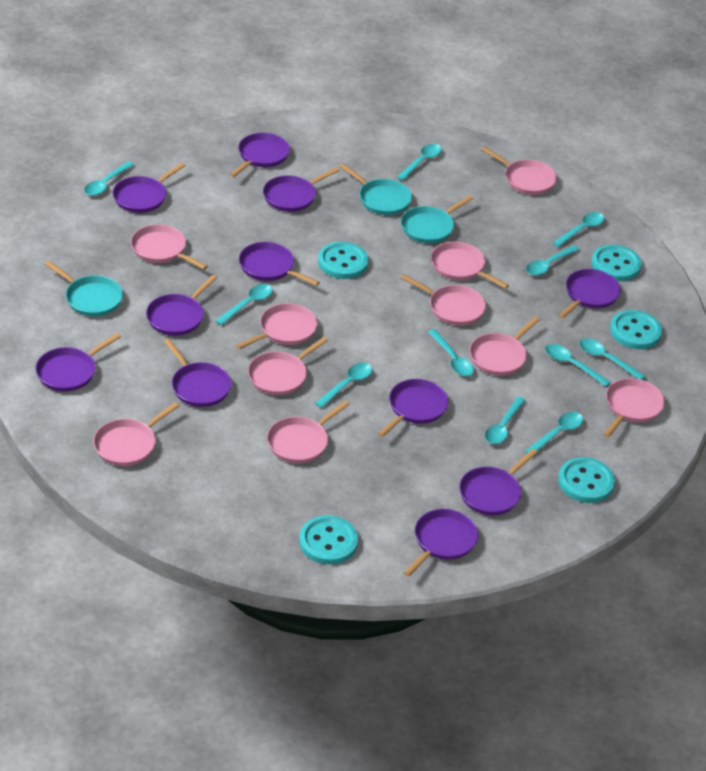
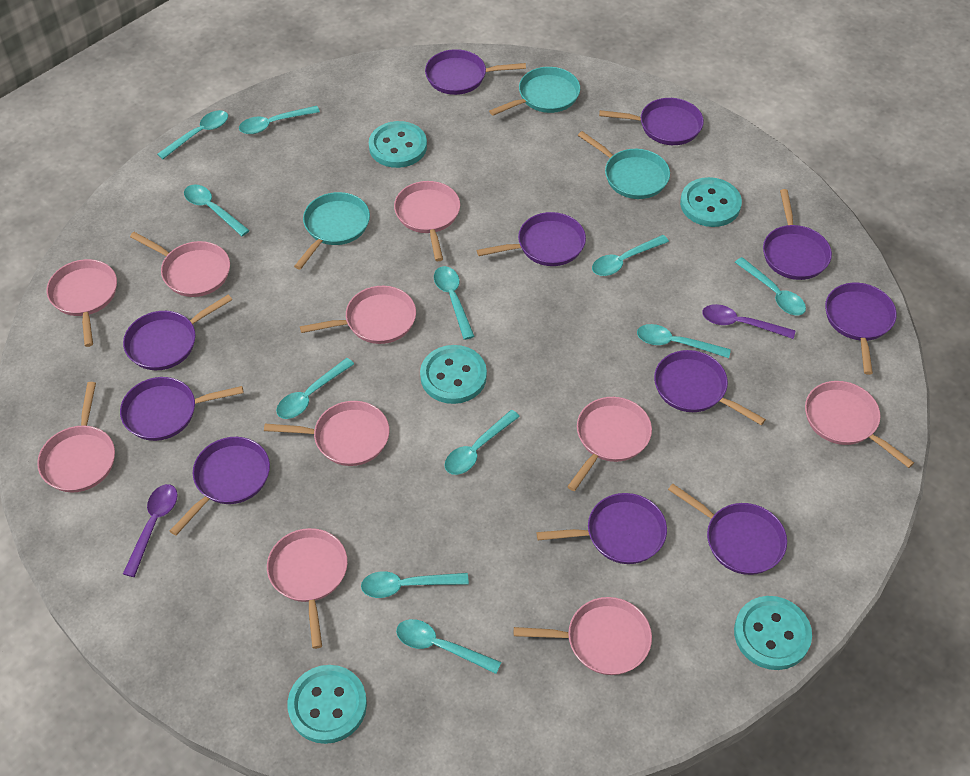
purple spoon: 0 -> 2

